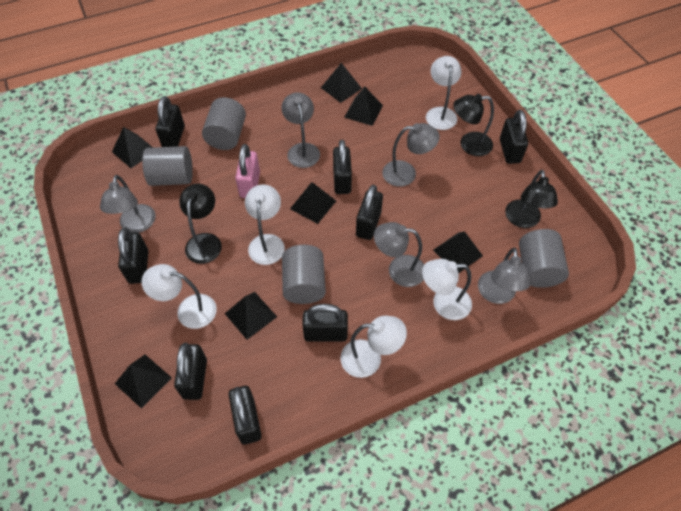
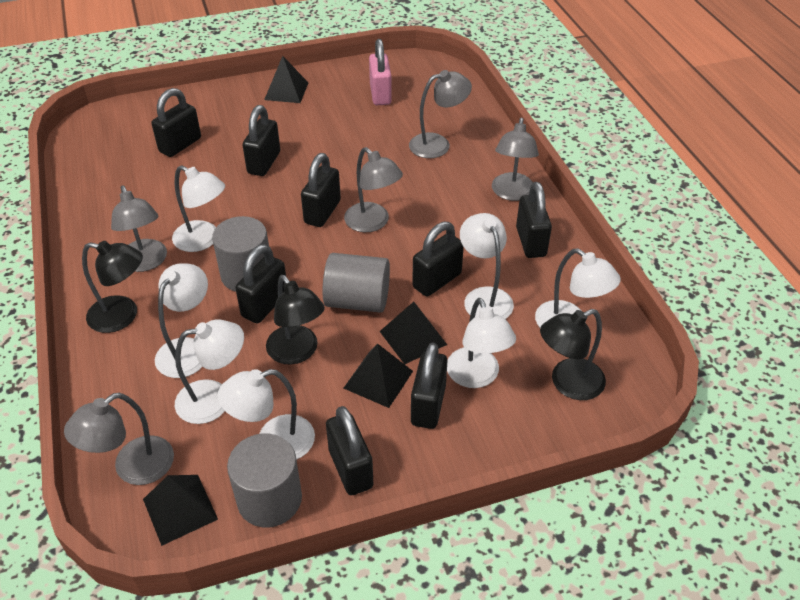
black pyramid: 7 -> 4
grey cylinder: 4 -> 3
white lamp: 5 -> 7

